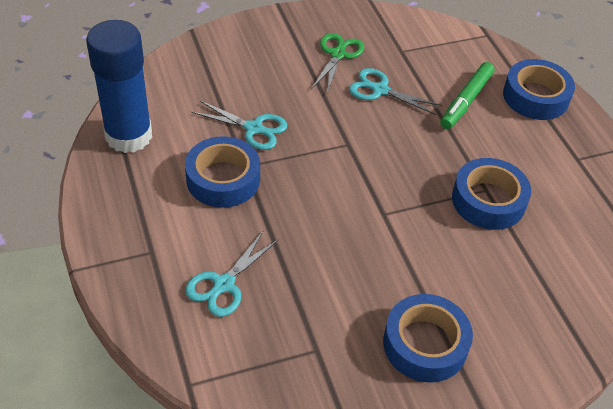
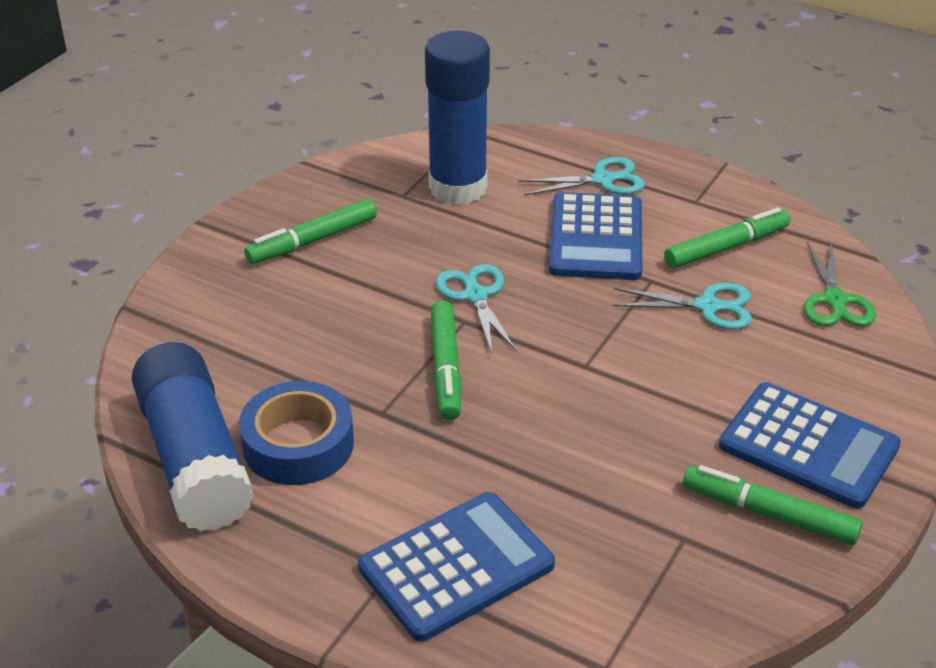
blue calculator: 0 -> 3
blue glue stick: 1 -> 2
blue tape: 4 -> 1
green marker: 1 -> 4

